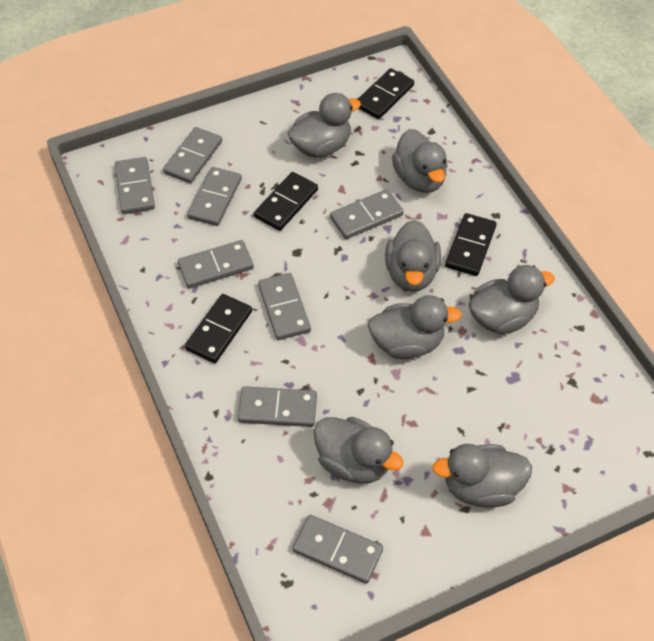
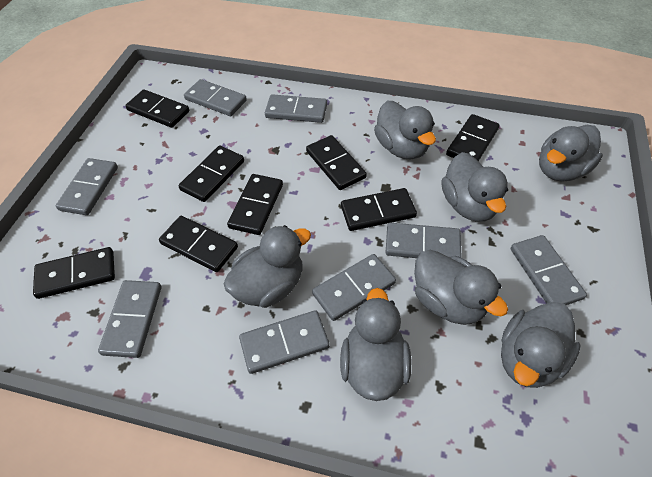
black domino: 4 -> 8

